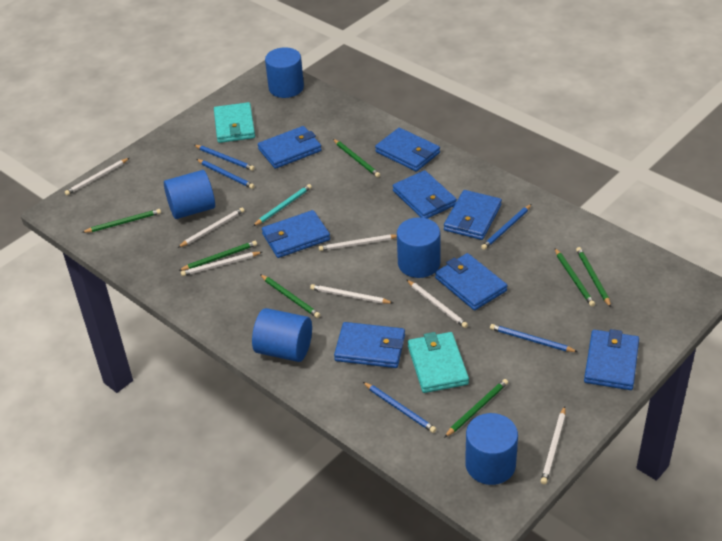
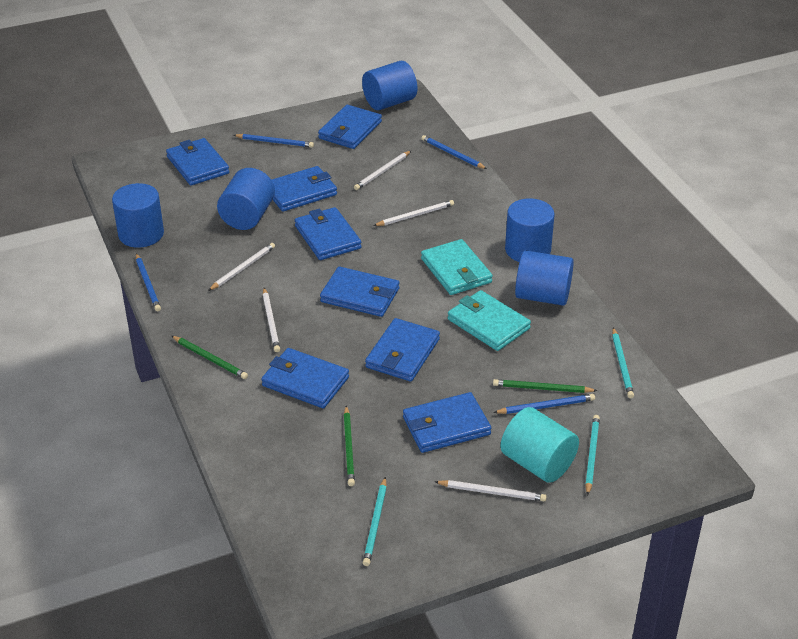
blue pencil: 5 -> 4
green pencil: 7 -> 3
turquoise cylinder: 0 -> 1
turquoise pencil: 1 -> 3
white pencil: 7 -> 5

